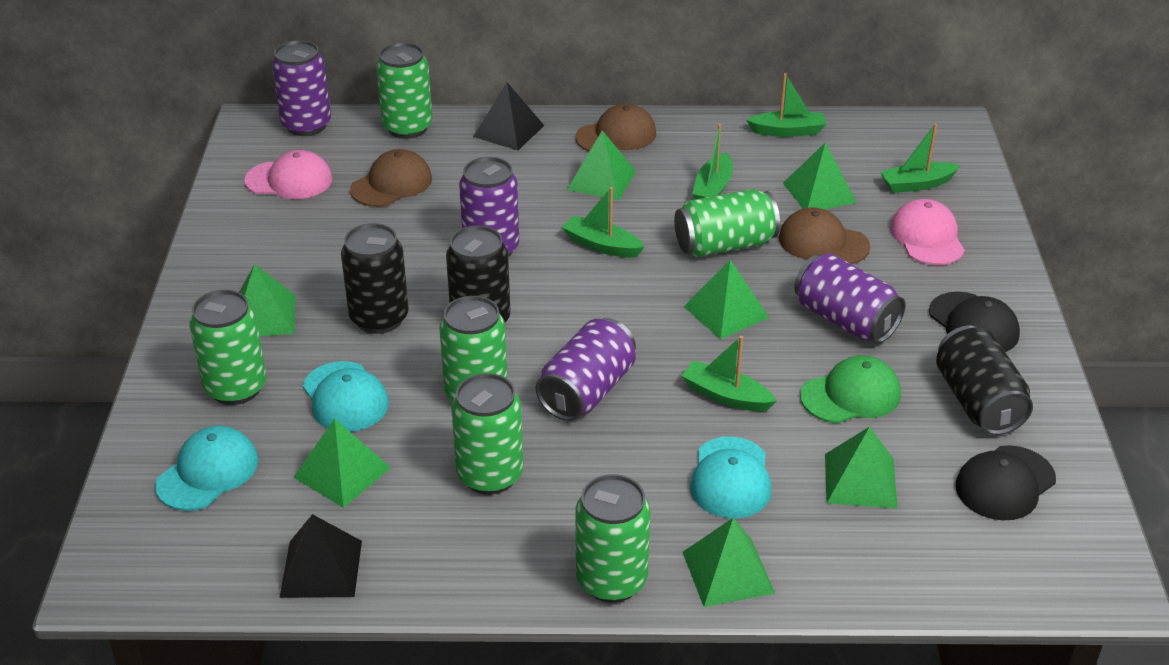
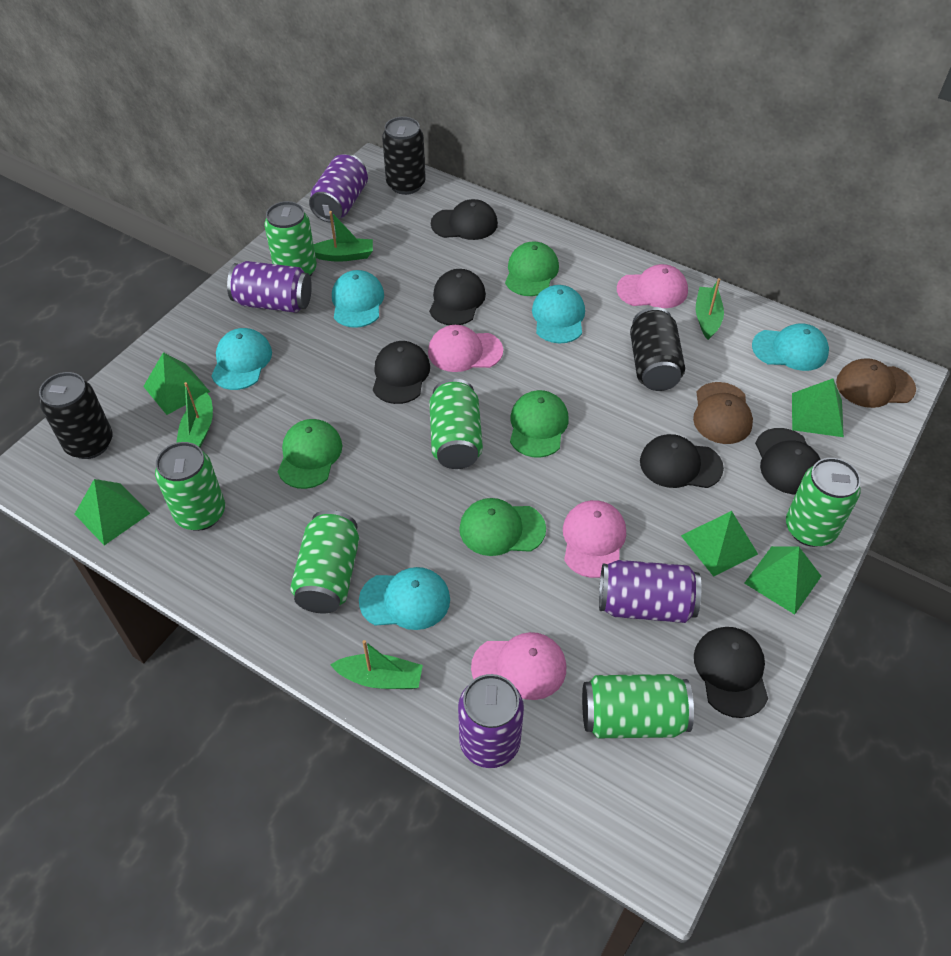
black cap: 2 -> 6
black pyramid: 2 -> 0
brown cap: 3 -> 2
green boat: 5 -> 4
green cap: 1 -> 4
green pyramid: 7 -> 5
pink cap: 2 -> 4
turquoise cap: 3 -> 5

